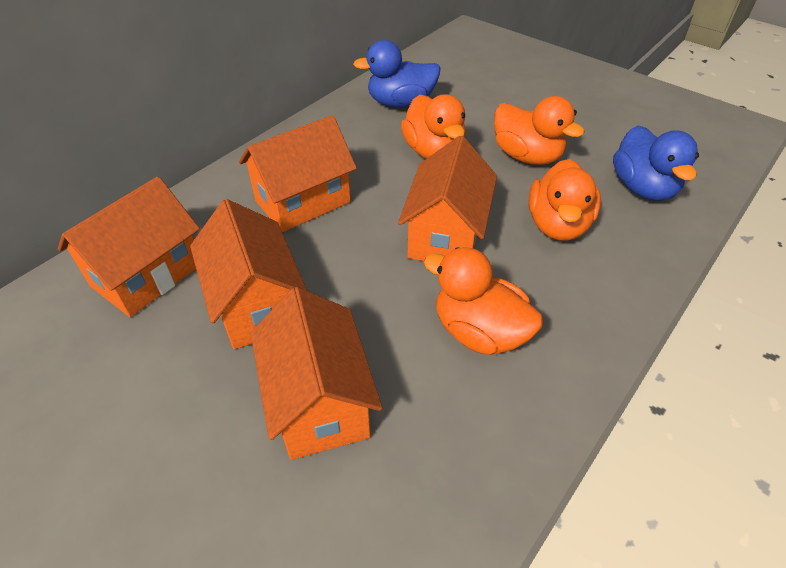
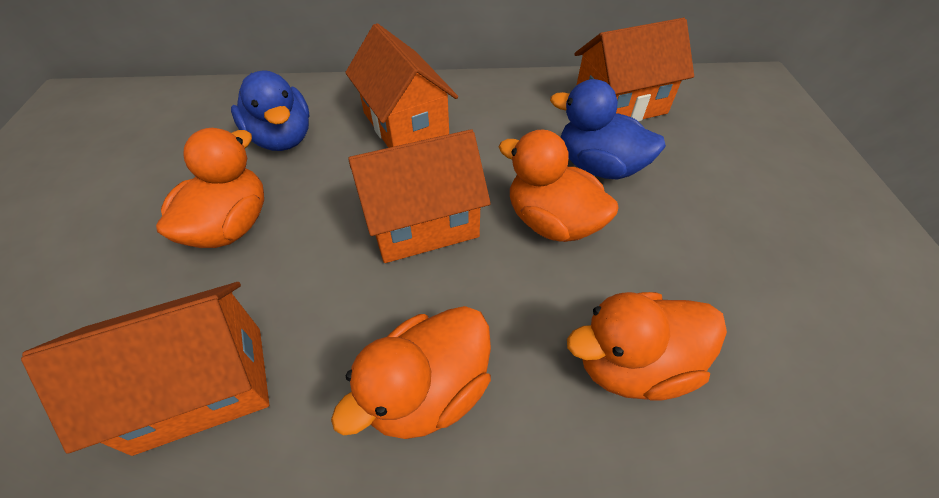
orange house: 5 -> 4

